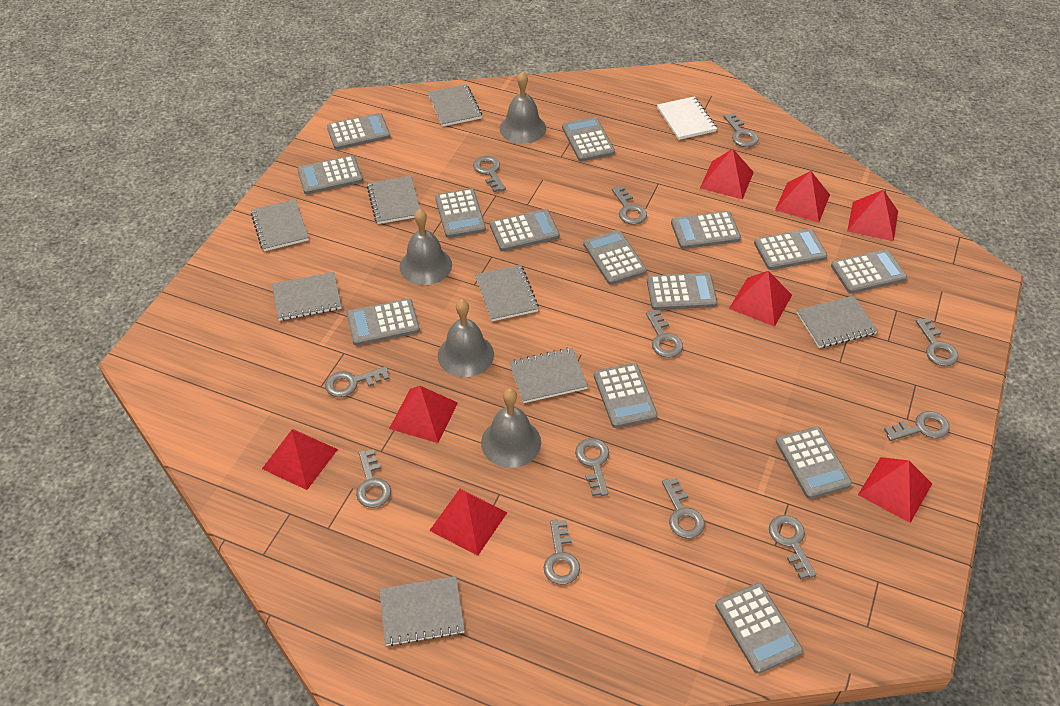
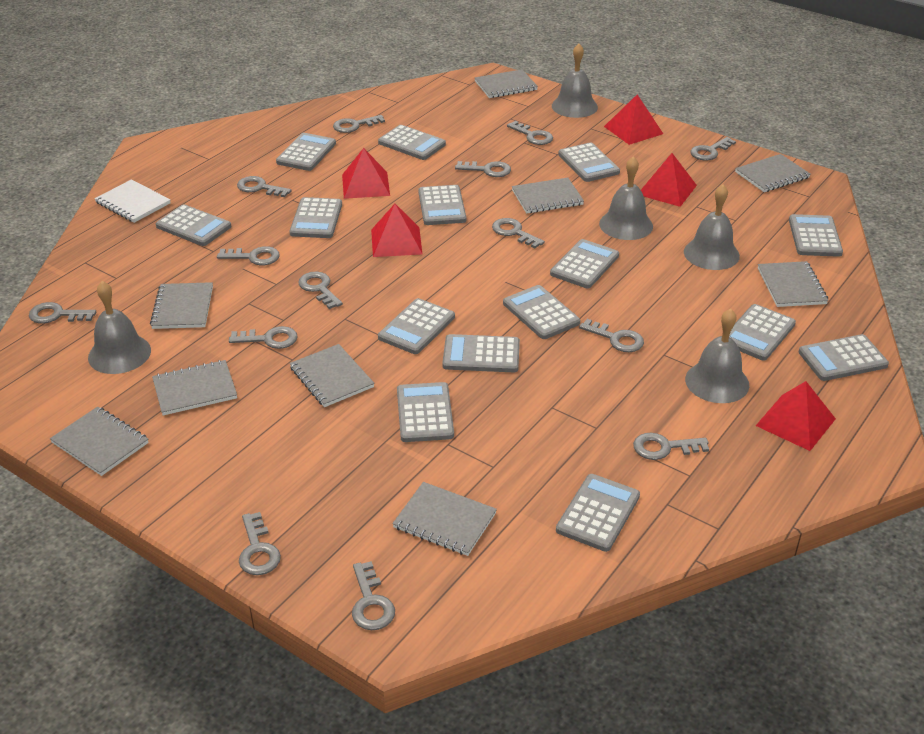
grey bell: 4 -> 5
grey calculator: 14 -> 15
grey key: 12 -> 14
grey notebook: 8 -> 9
red pyramid: 8 -> 5

